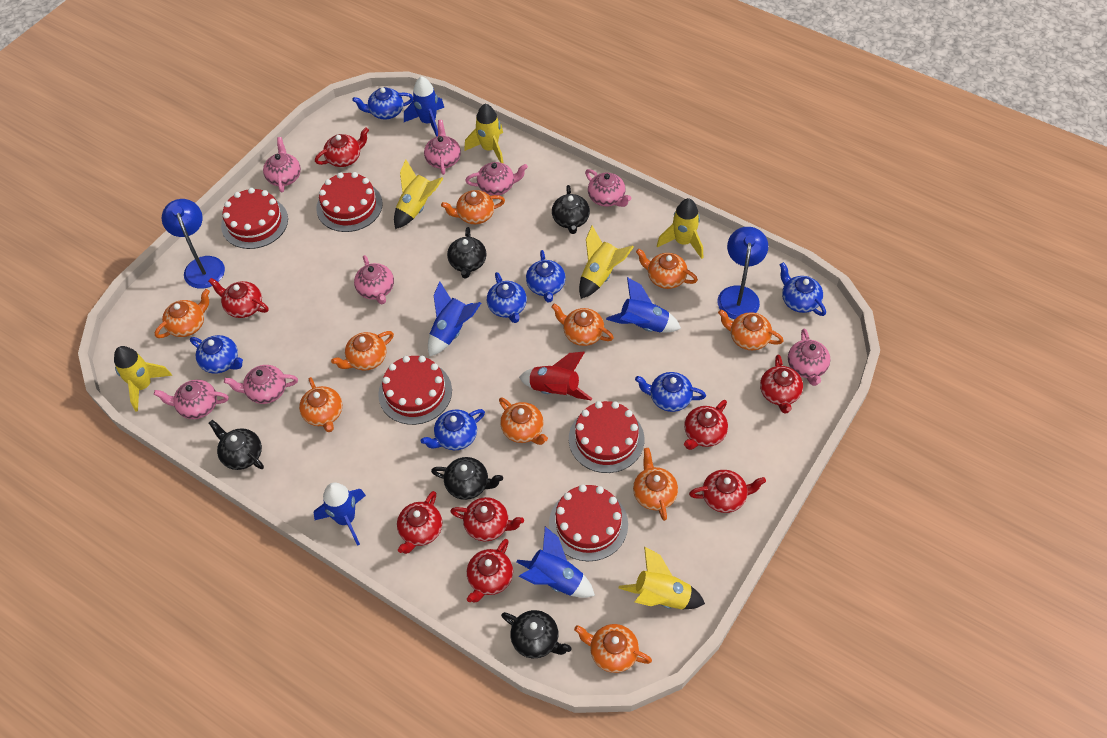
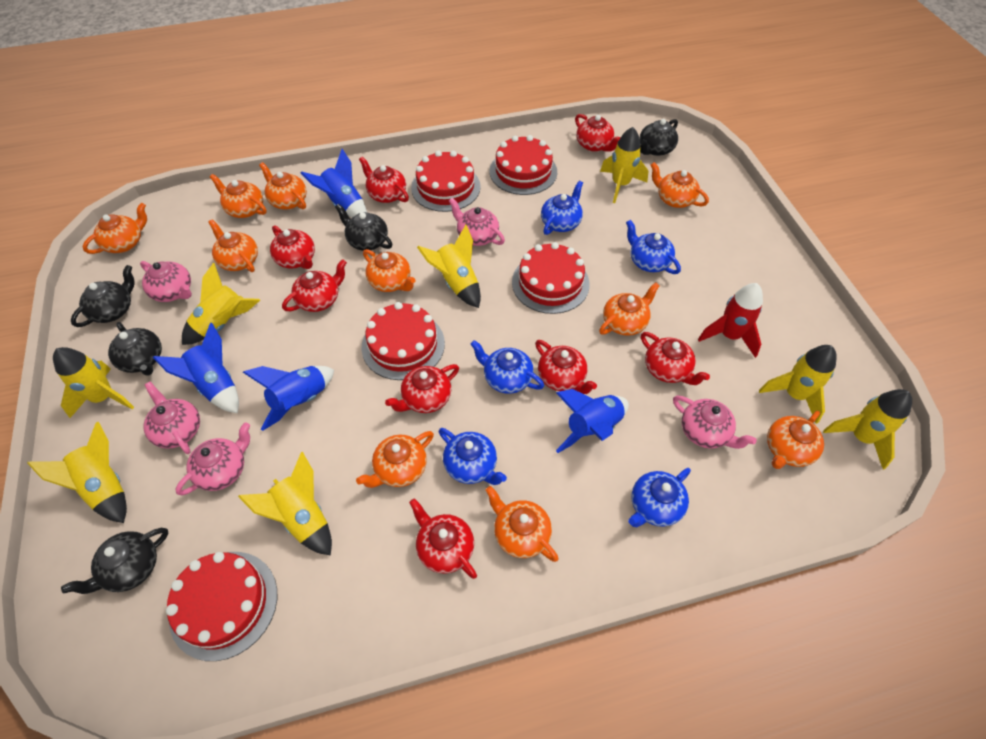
blue lamp: 2 -> 0
blue rocket: 5 -> 4
blue teapot: 7 -> 5
pink teapot: 8 -> 5
yellow rocket: 6 -> 8

